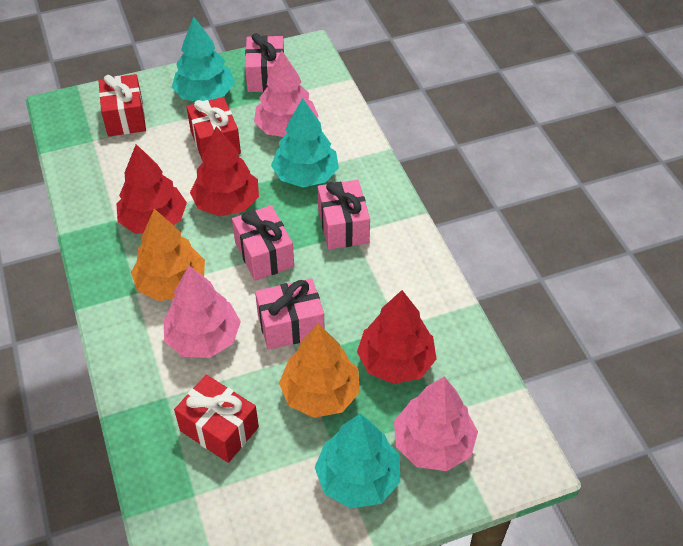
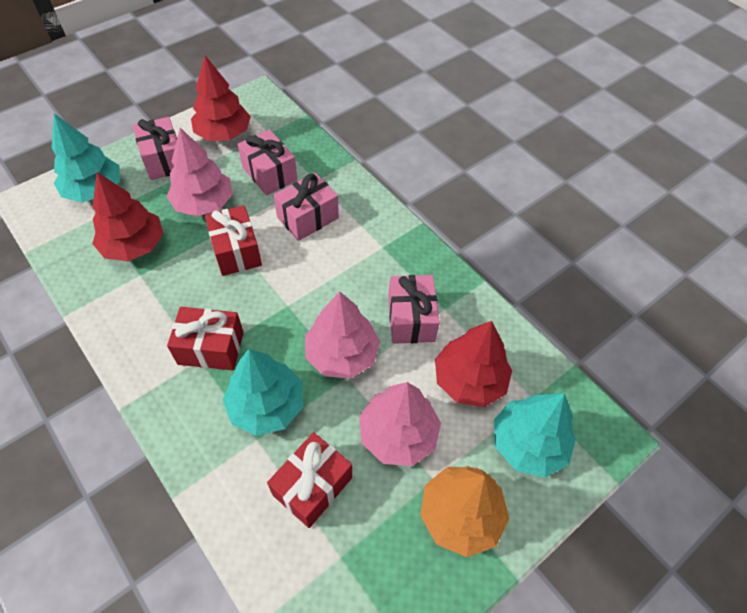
orange tree: 2 -> 1

